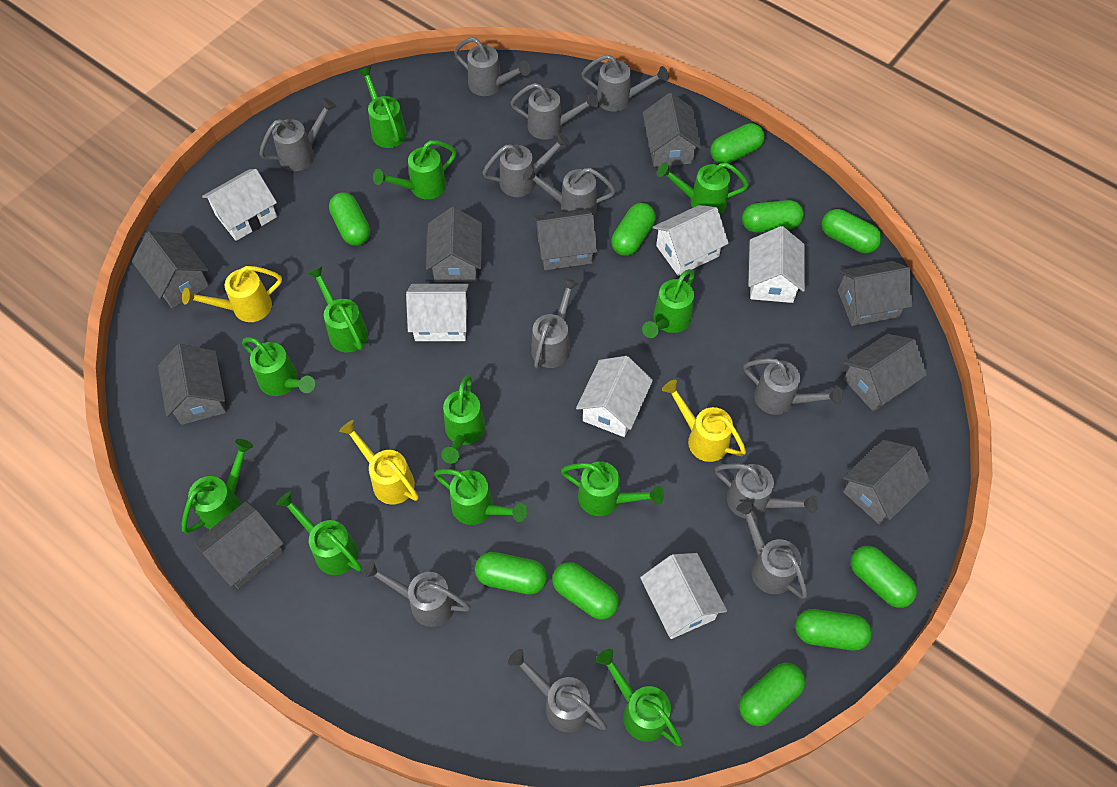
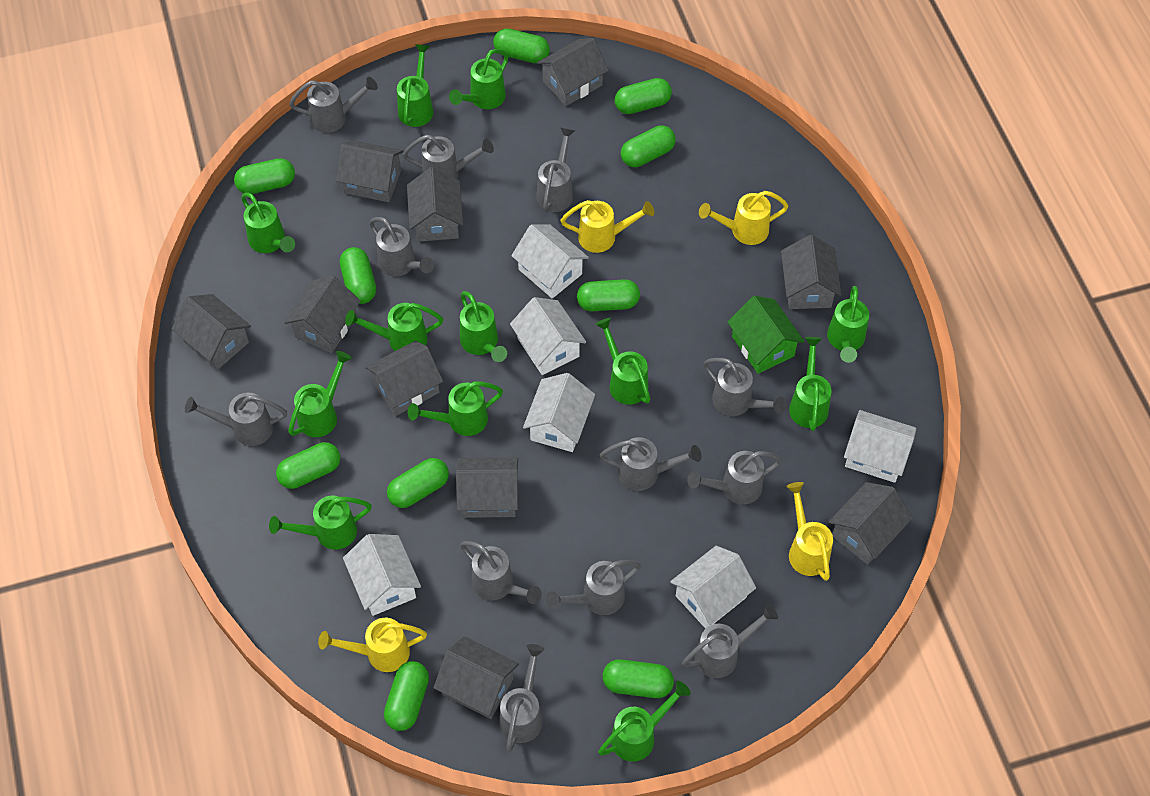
green house: 0 -> 1
grey house: 9 -> 10
yellow watering can: 3 -> 4

